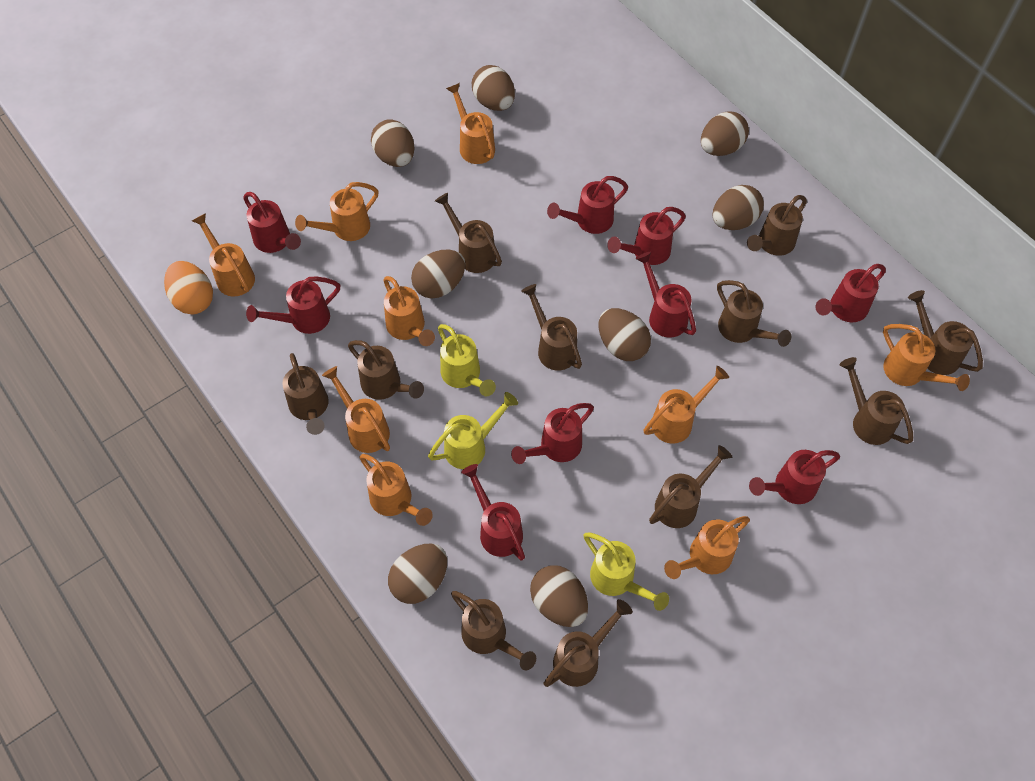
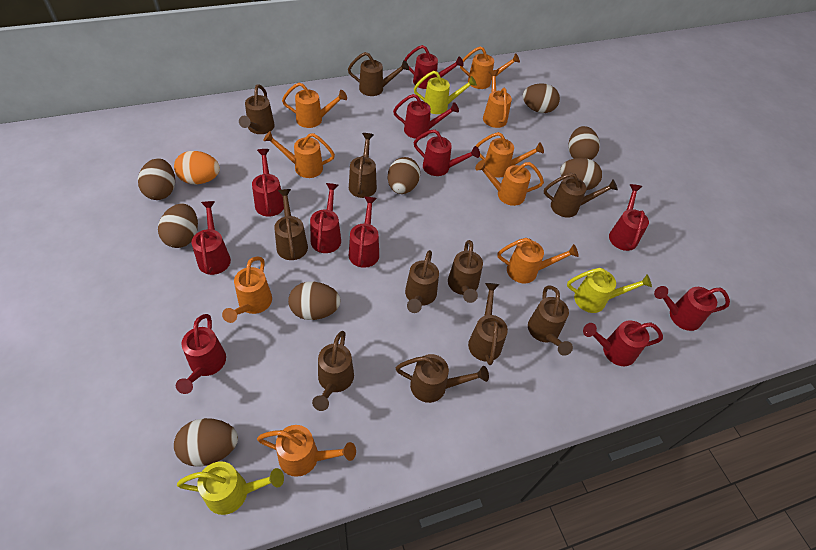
red watering can: 9 -> 11

